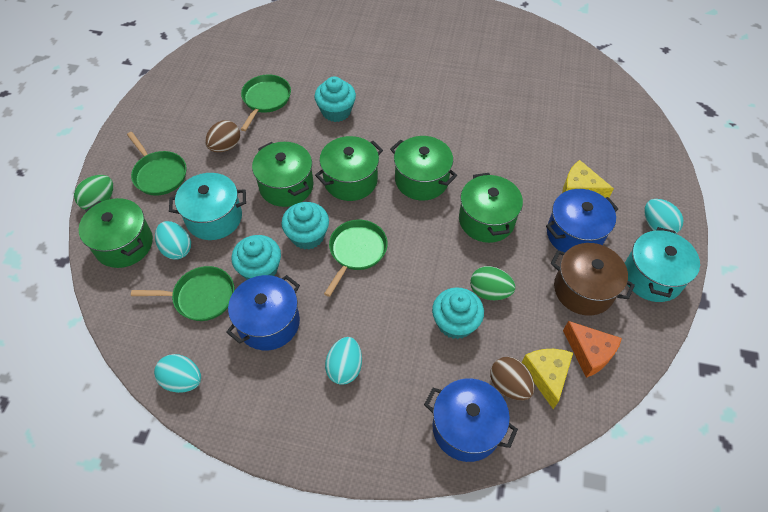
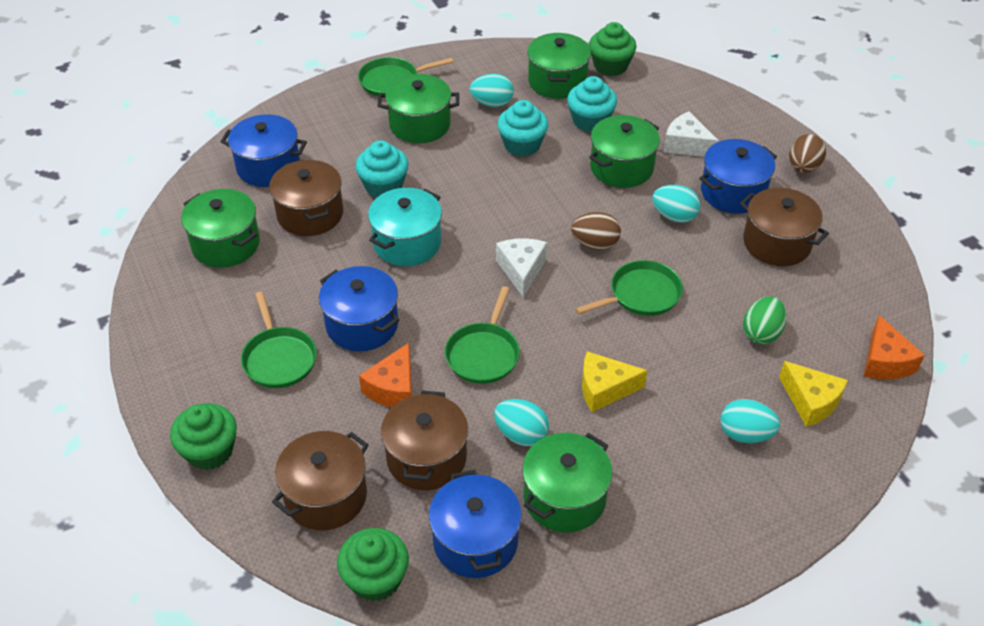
blue pot: 3 -> 4
brown pot: 1 -> 4
green cupcake: 0 -> 3
green egg: 2 -> 1
orange cheese: 1 -> 2
turquoise cupcake: 4 -> 3
turquoise pot: 2 -> 1
white cheese: 0 -> 2

